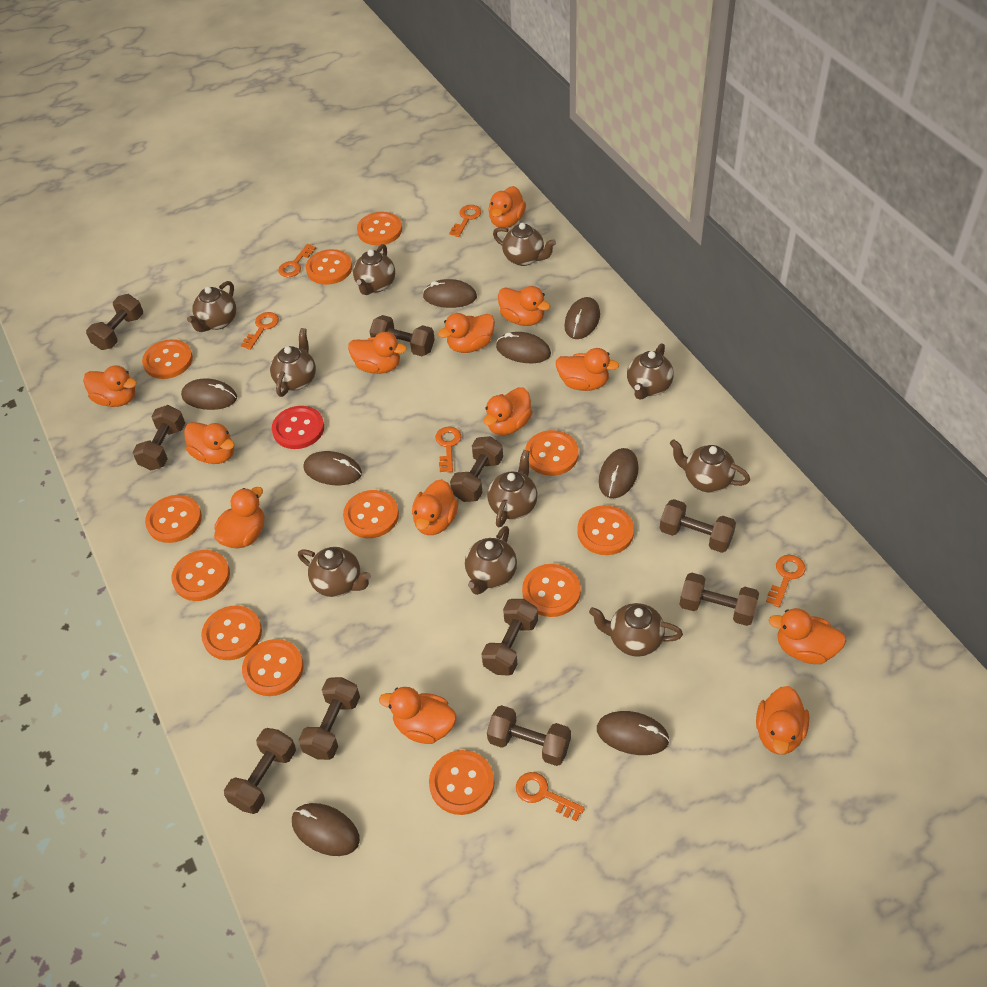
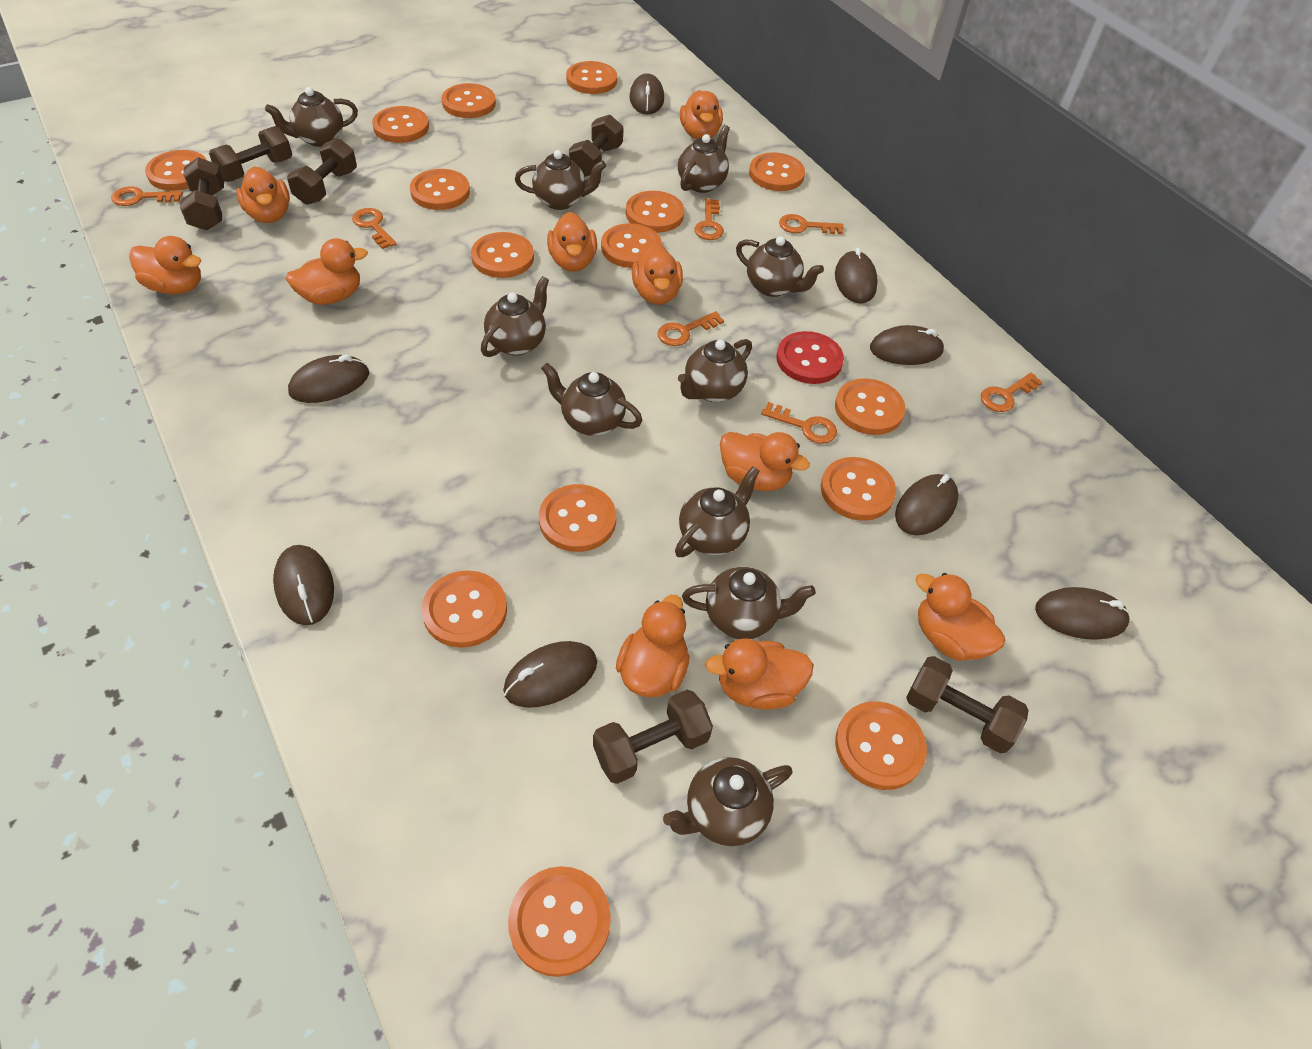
brown dumbbell: 10 -> 6
orange button: 12 -> 15
orange duck: 13 -> 10
orange key: 6 -> 7

